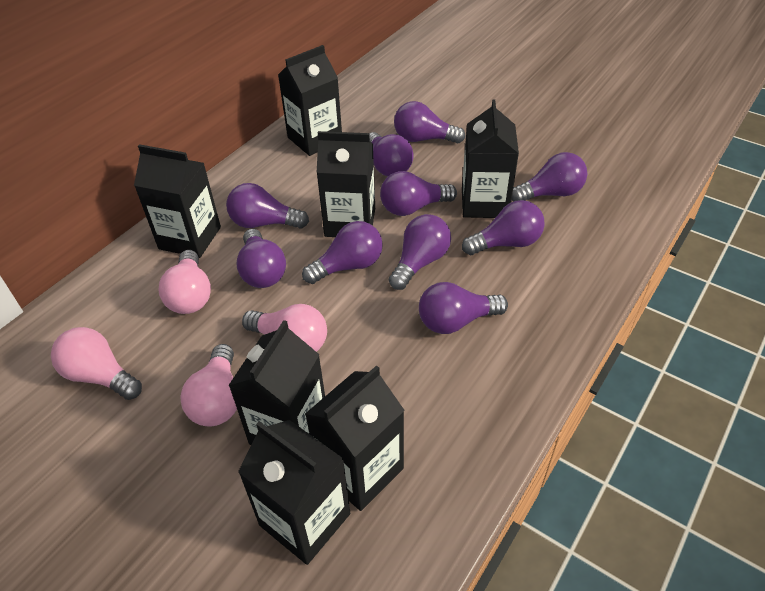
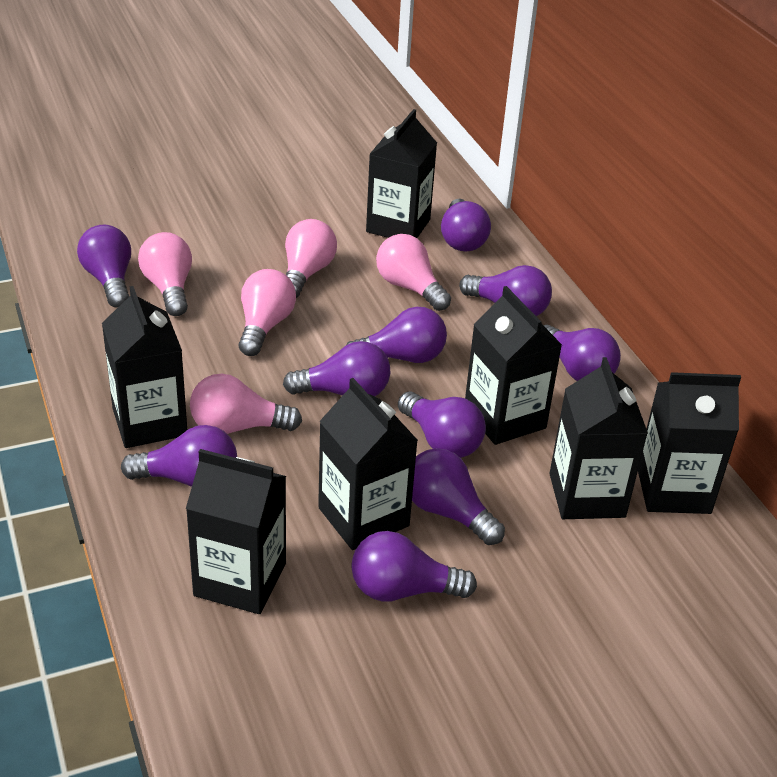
pink light bulb: 4 -> 5

